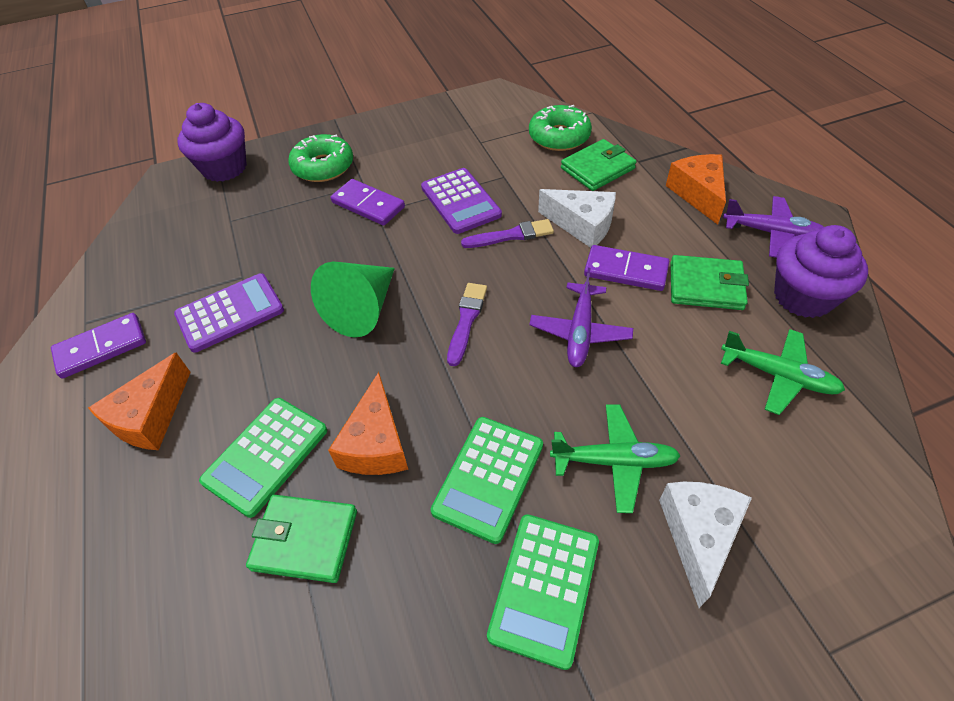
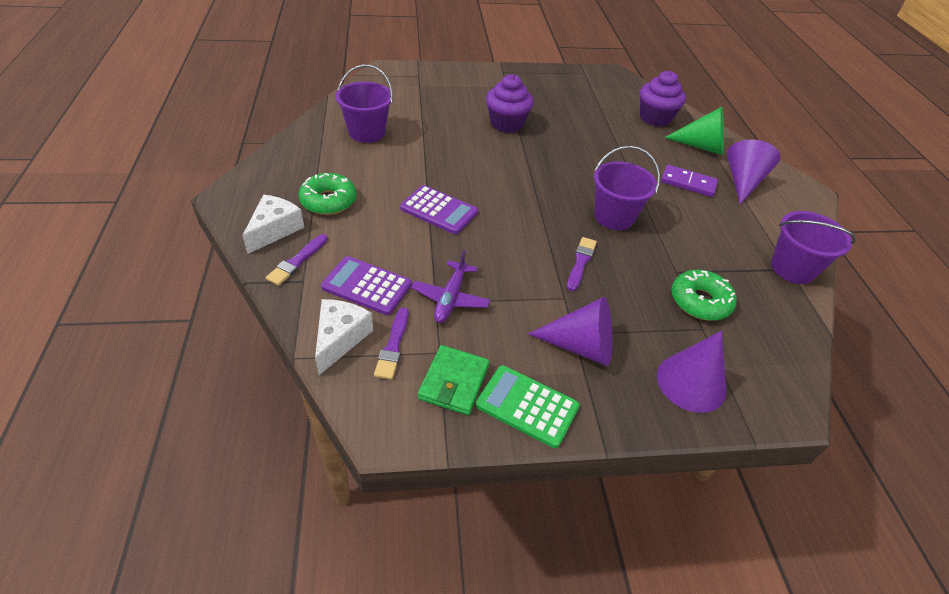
green calculator: 3 -> 1
green plane: 2 -> 0
green wallet: 3 -> 1
orange cheese: 3 -> 0
purple brush: 2 -> 3
purple bucket: 0 -> 3
purple cone: 0 -> 3
purple domino: 3 -> 1
purple plane: 2 -> 1

